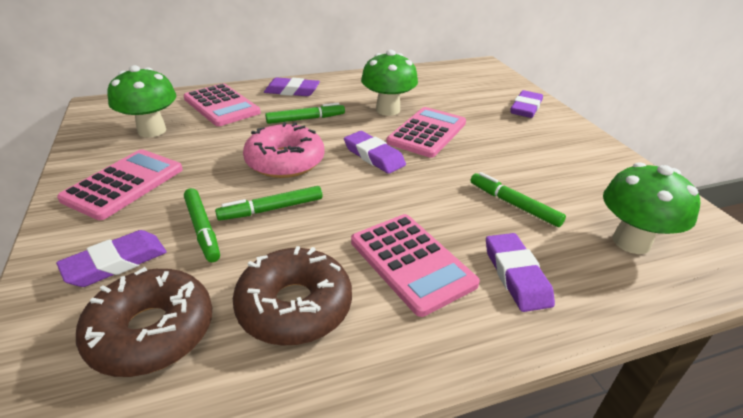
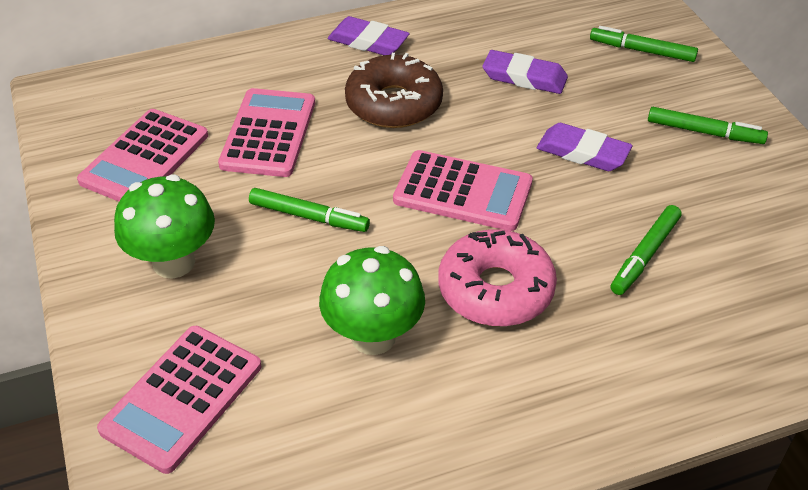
brown donut: 2 -> 1
green mushroom: 3 -> 2
purple eraser: 5 -> 3

